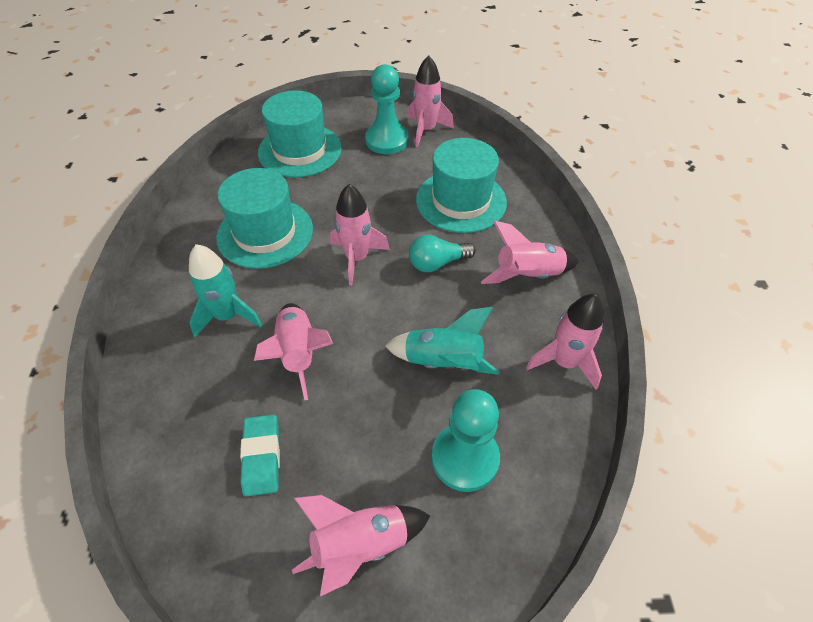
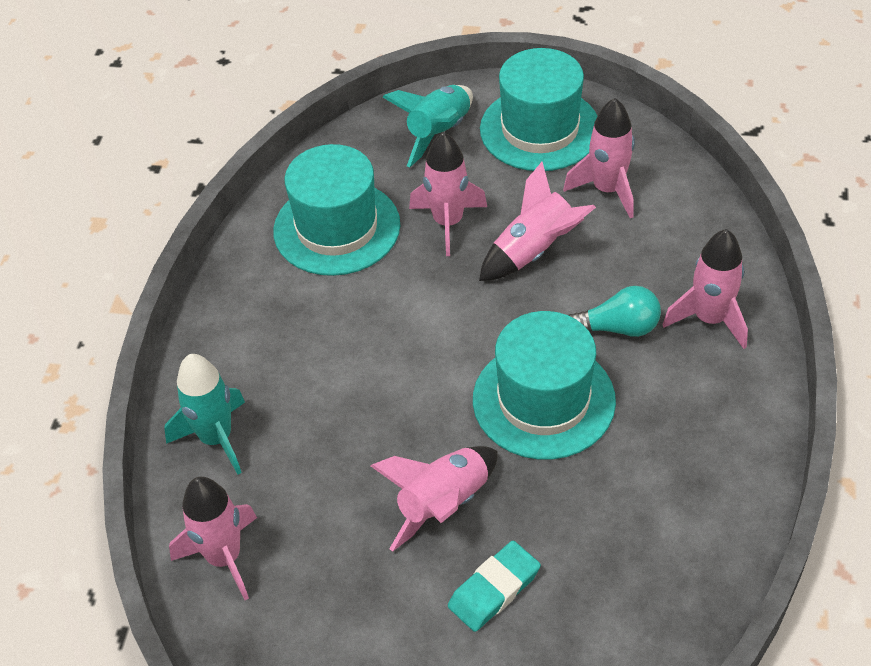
turquoise pawn: 2 -> 0

